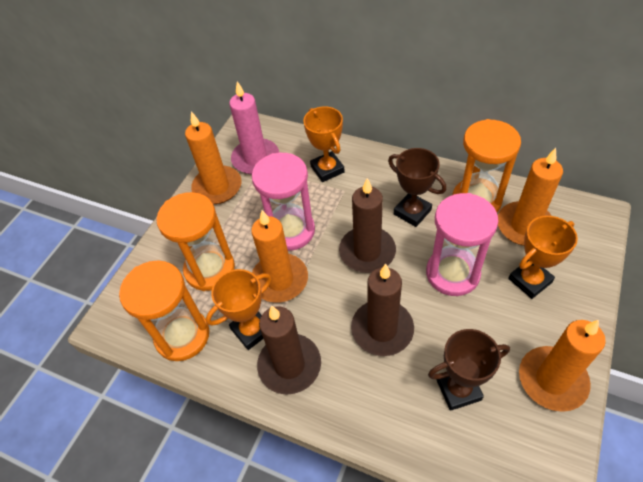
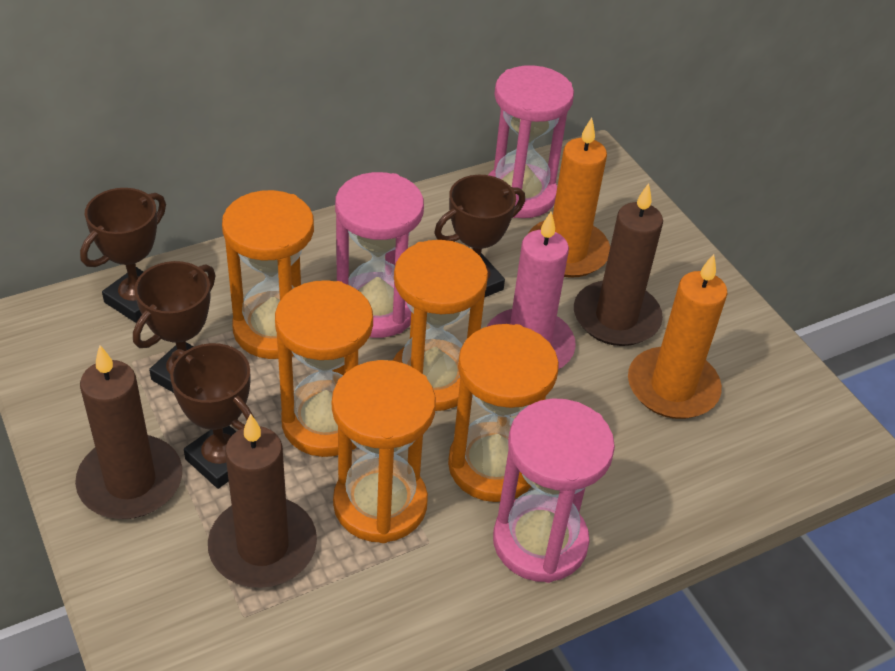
brown trophy: 2 -> 4
orange candle: 4 -> 2
orange hourglass: 3 -> 5
orange trophy: 3 -> 0
pink hourglass: 2 -> 3

